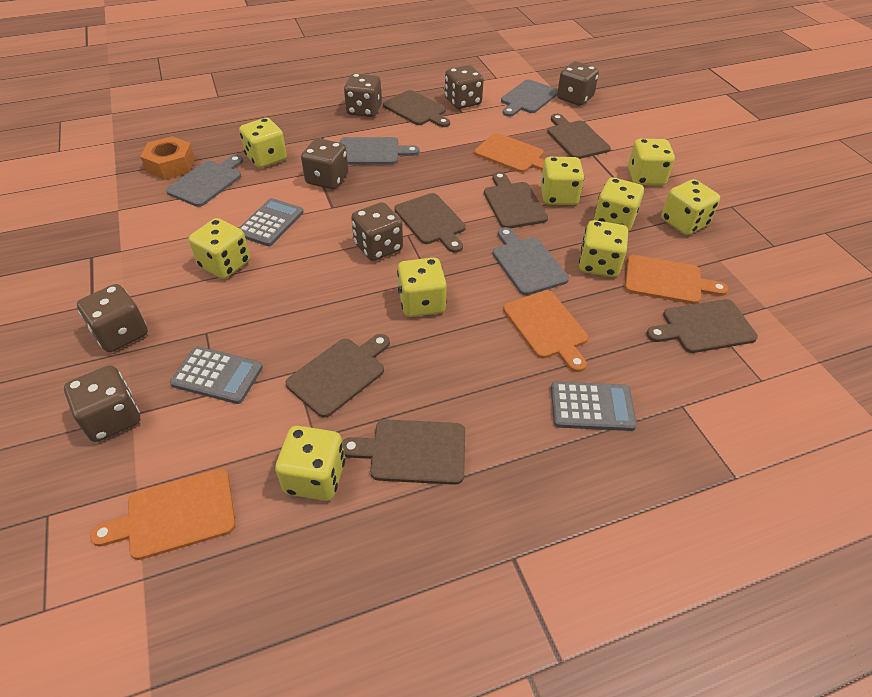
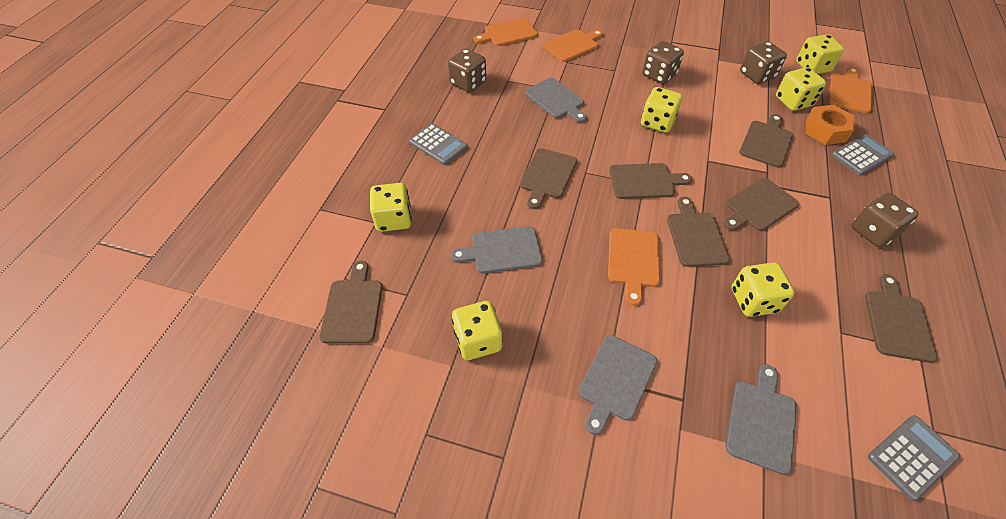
brown dice: 7 -> 4
yellow dice: 9 -> 6

